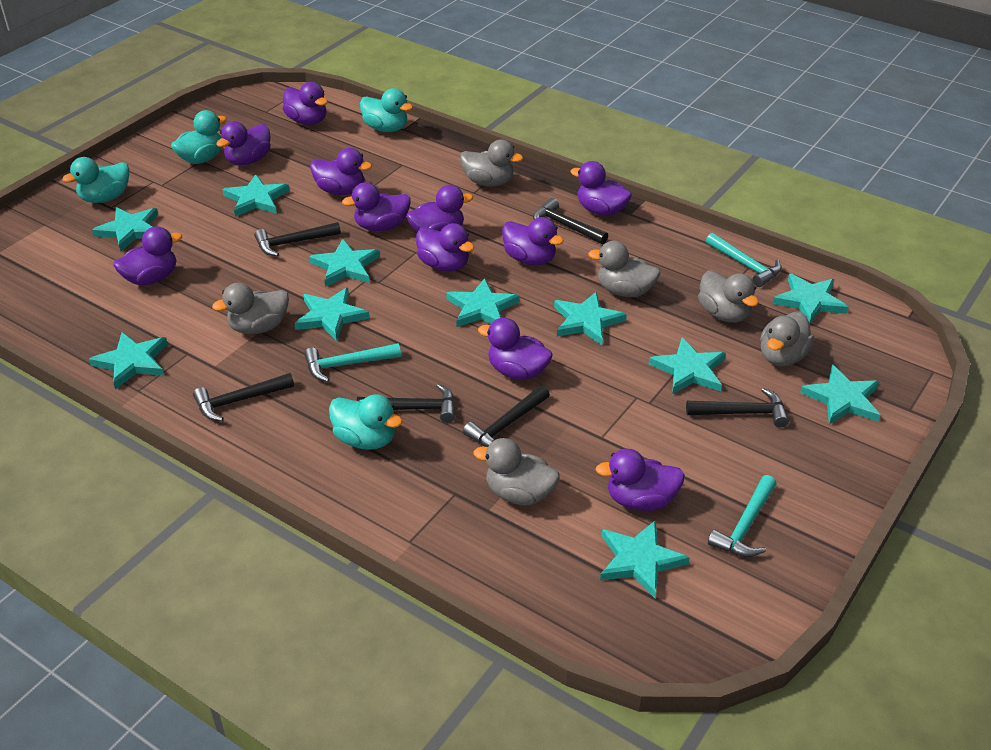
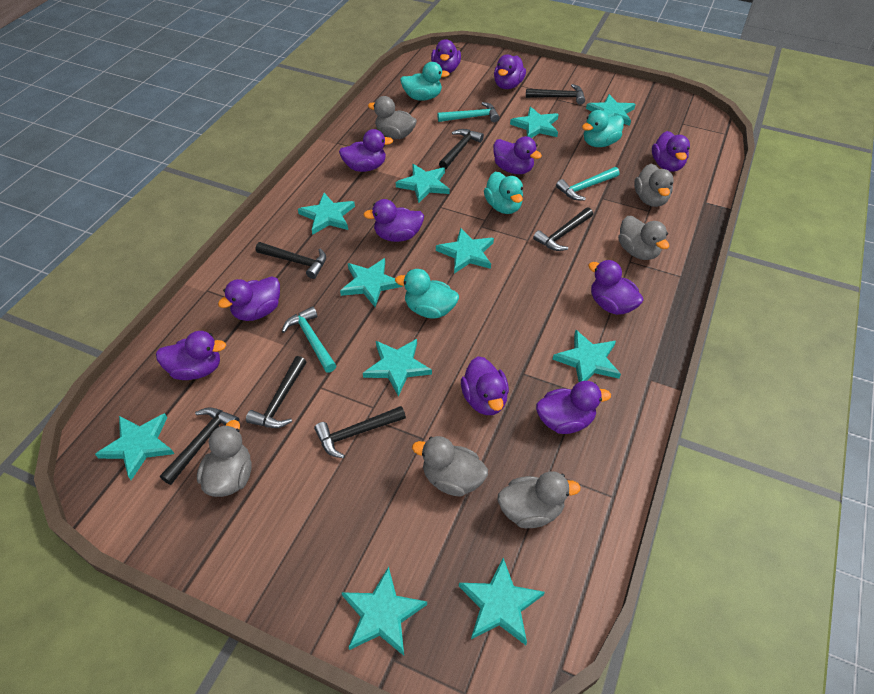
black hammer: 6 -> 7

